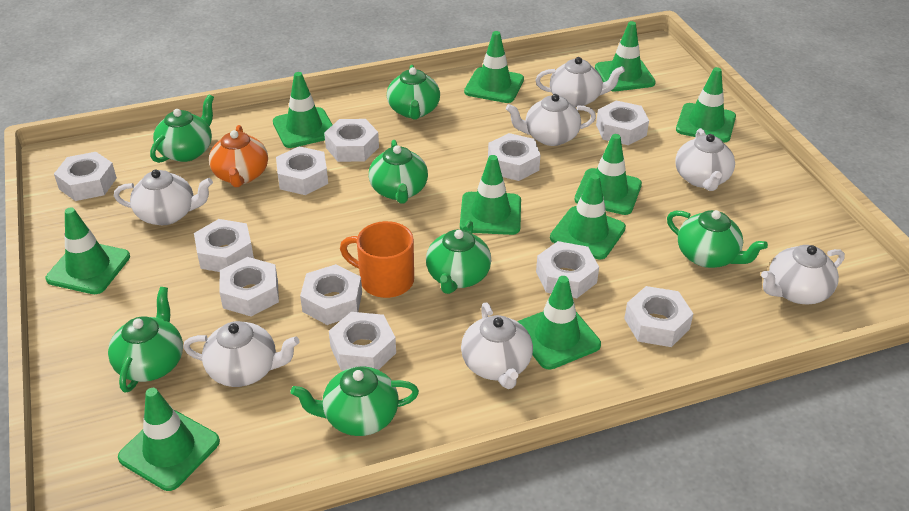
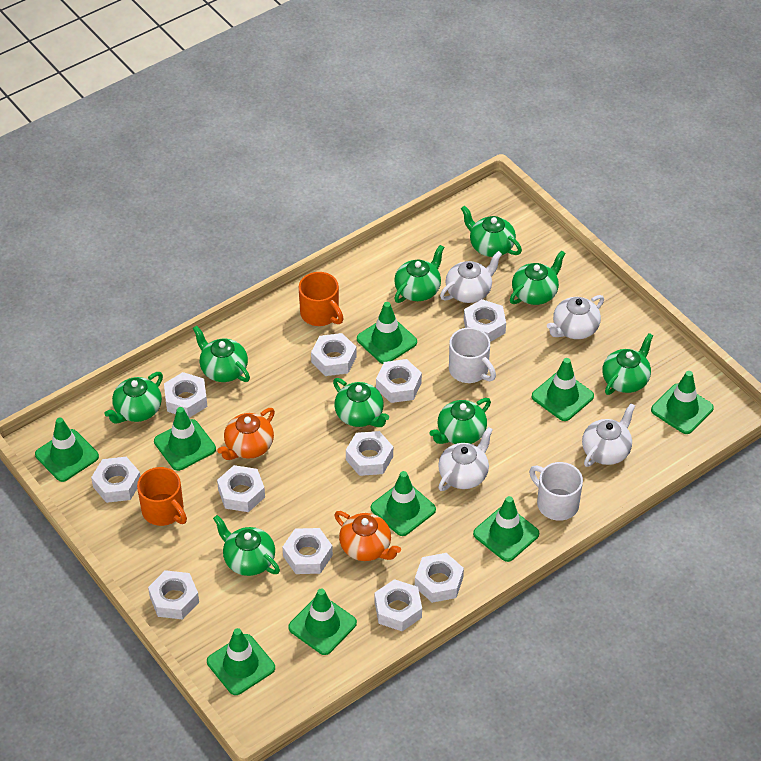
green teapot: 7 -> 9
green traffic cone: 10 -> 9
orange mug: 1 -> 2
orange teapot: 1 -> 2
white mug: 0 -> 2
white teapot: 7 -> 4

